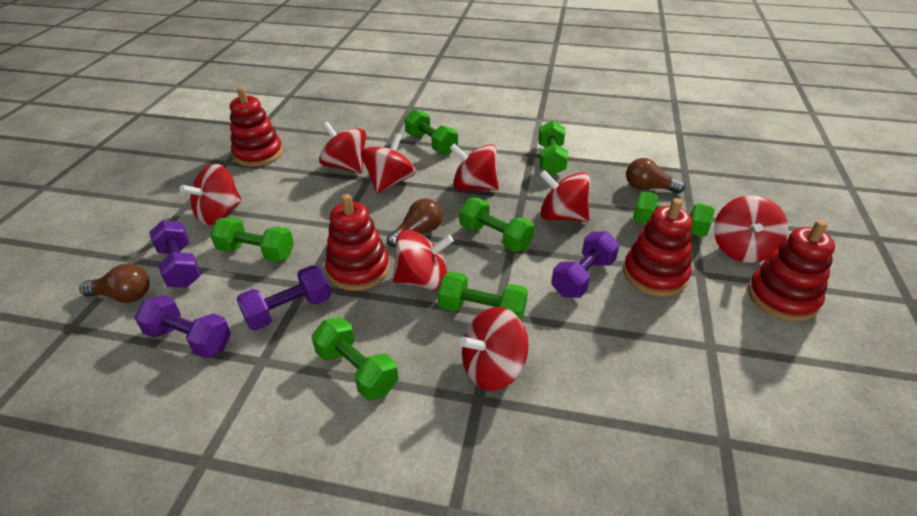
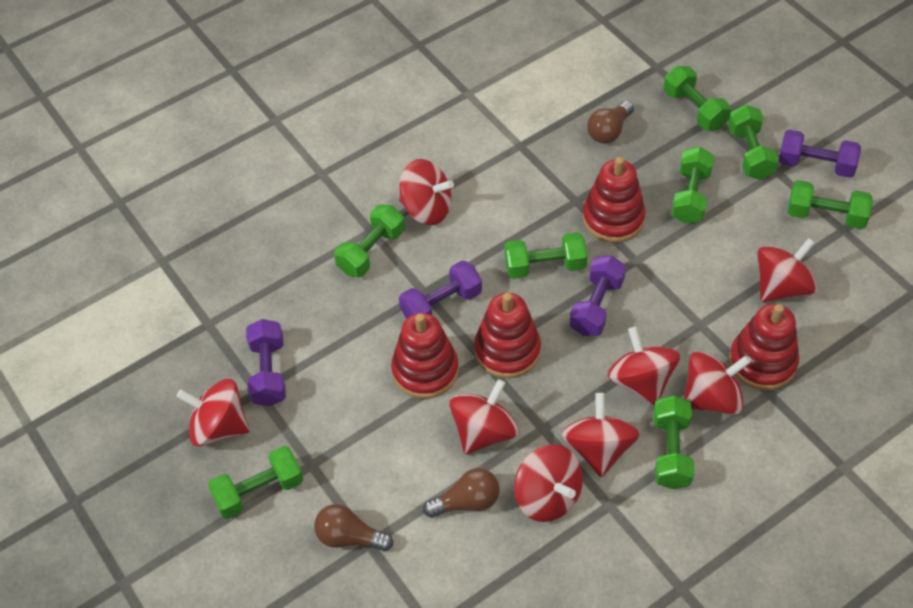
green dumbbell: 7 -> 8

